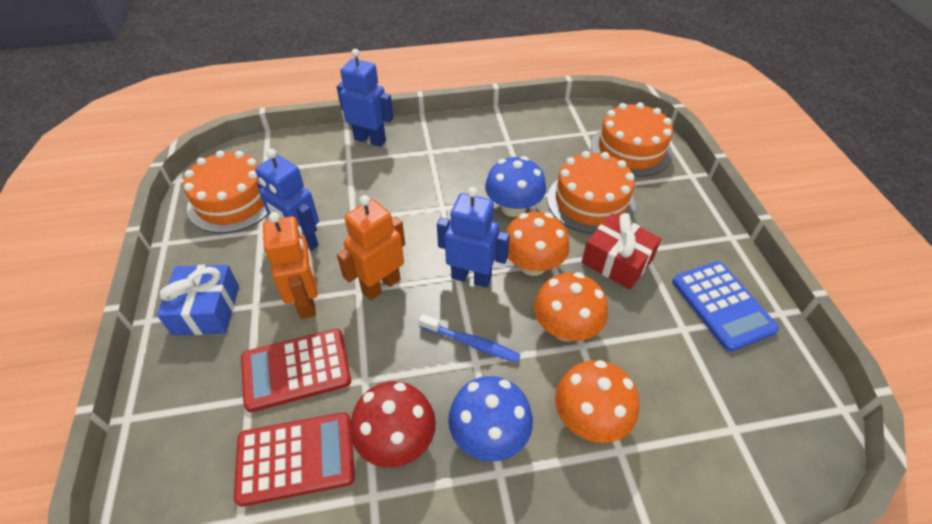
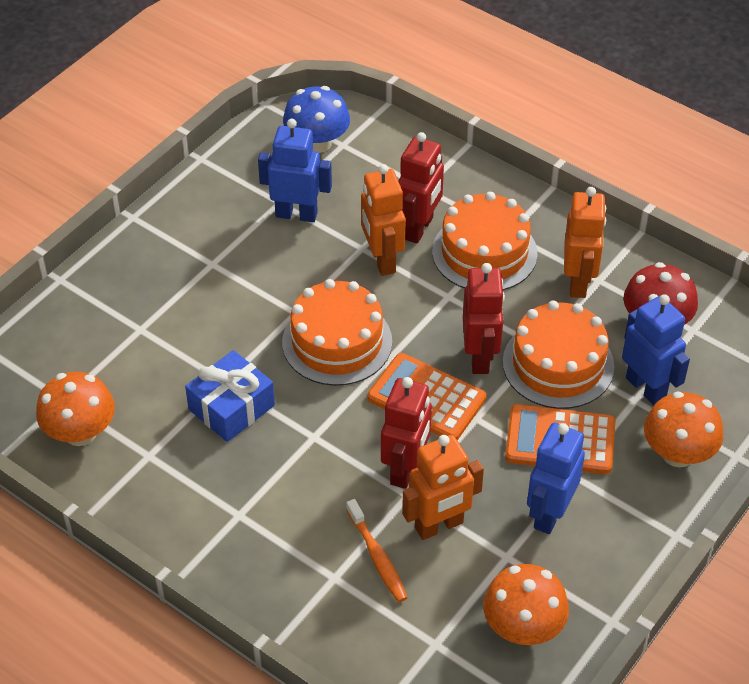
blue calculator: 1 -> 0
blue mushroom: 2 -> 1
blue toothbrush: 1 -> 0
orange calculator: 0 -> 2
orange robot: 2 -> 3
orange toothbrush: 0 -> 1
red calculator: 2 -> 0
red gift: 1 -> 0
red robot: 0 -> 3

